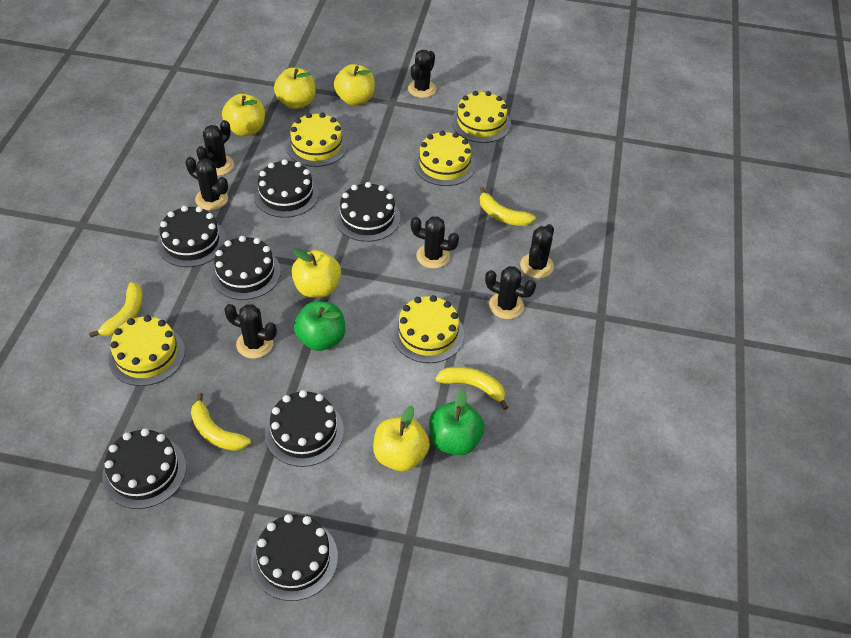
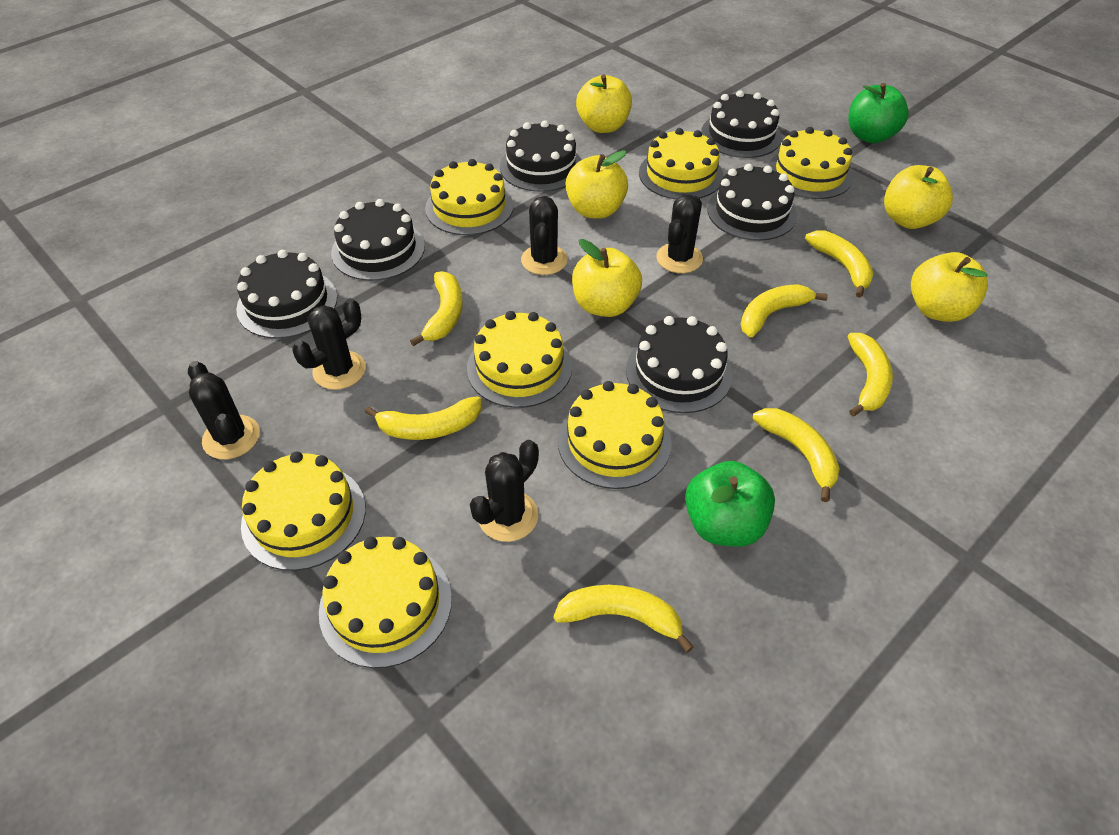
black cactus: 7 -> 5
black cake: 7 -> 6
yellow banana: 4 -> 7
yellow cake: 5 -> 7

